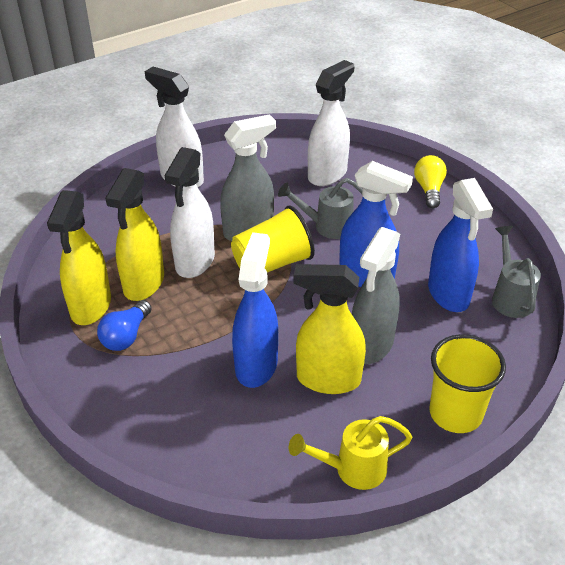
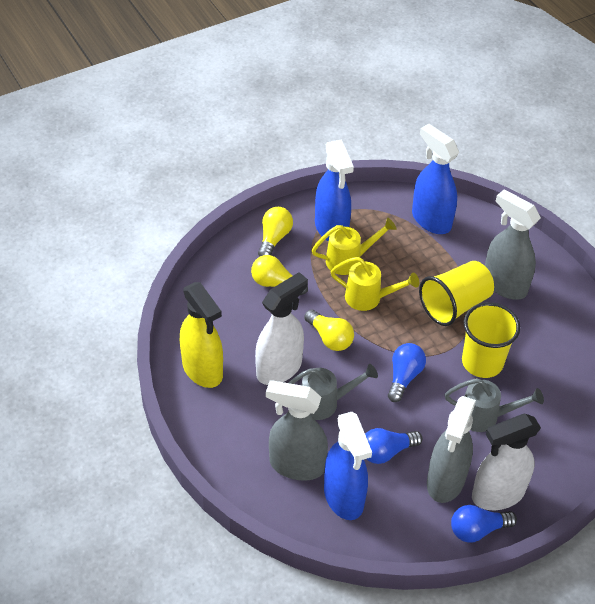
blue light bulb: 1 -> 3
grey spray bottle: 2 -> 3
white spray bottle: 3 -> 2
yellow light bulb: 1 -> 3
yellow spray bottle: 3 -> 1
yellow watering can: 1 -> 2

